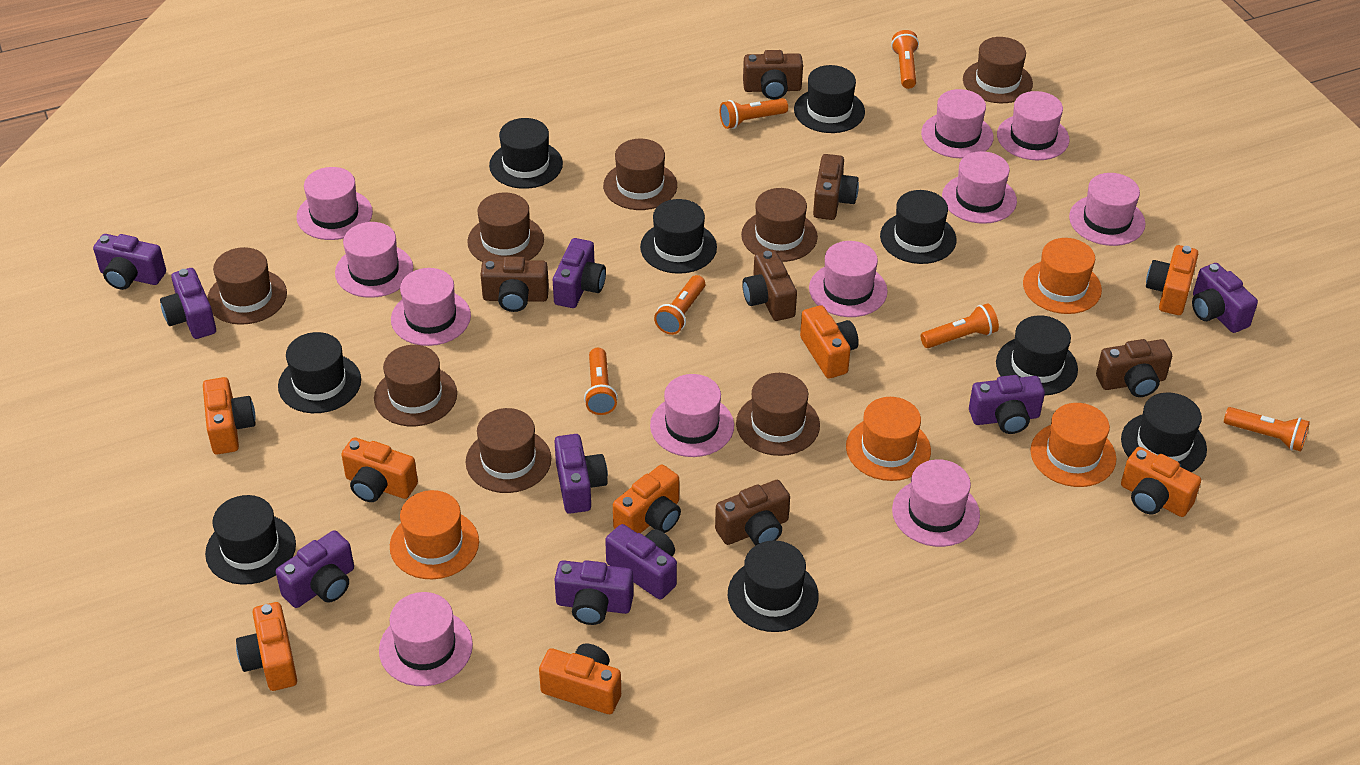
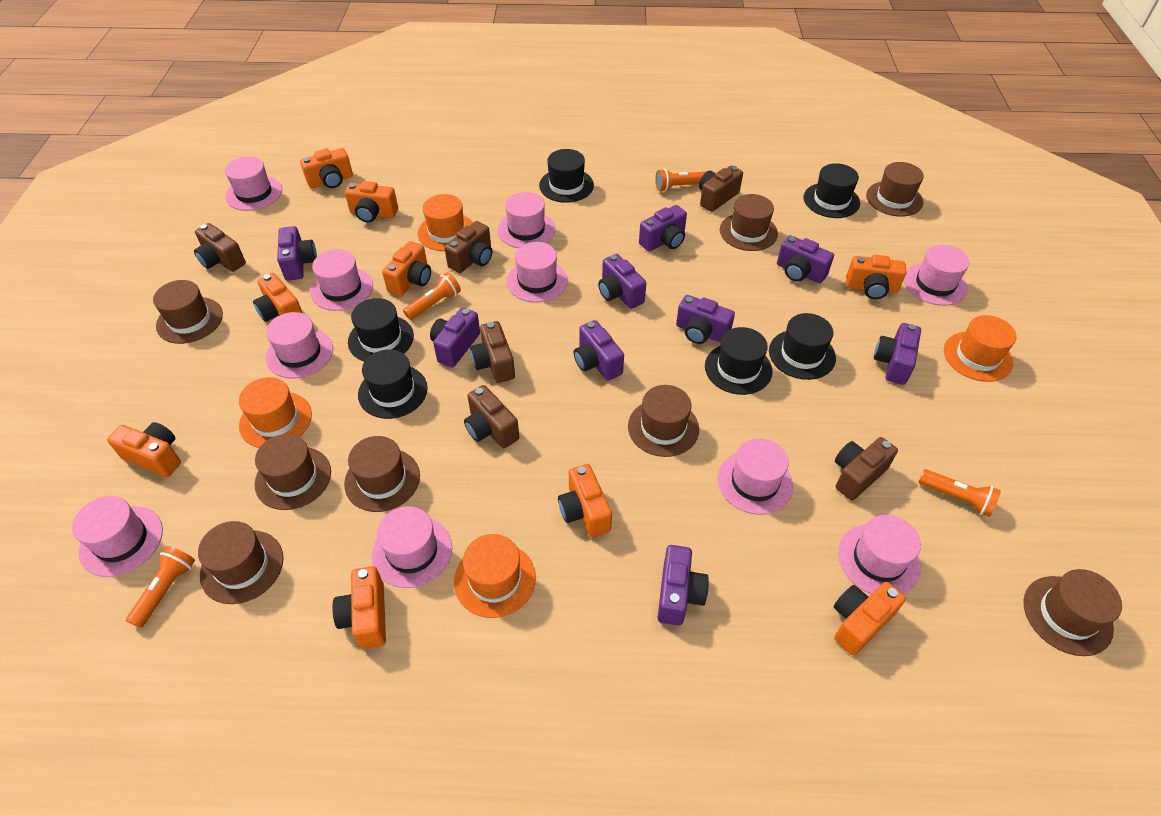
black hat: 9 -> 6
orange camera: 8 -> 9
orange flashlight: 6 -> 4
pink hat: 11 -> 10

